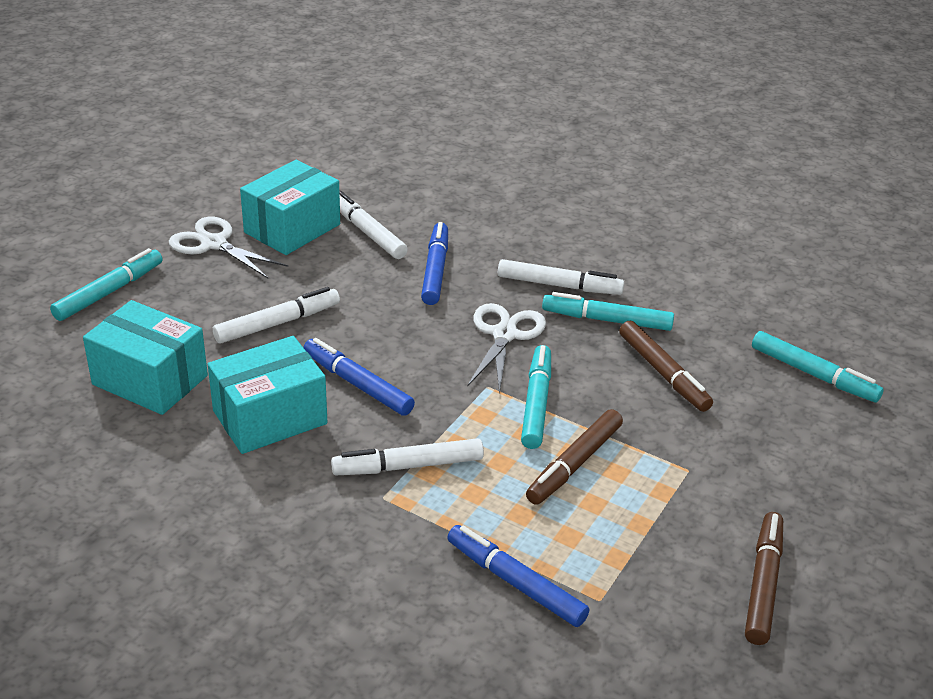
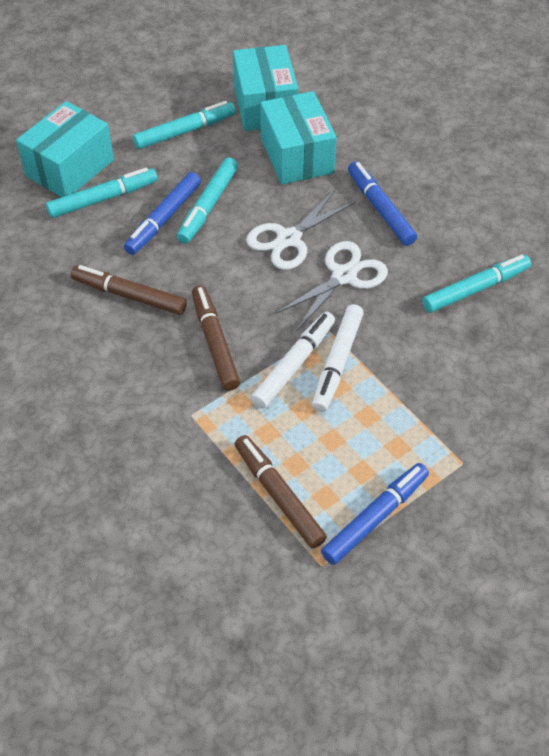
white marker: 4 -> 2

